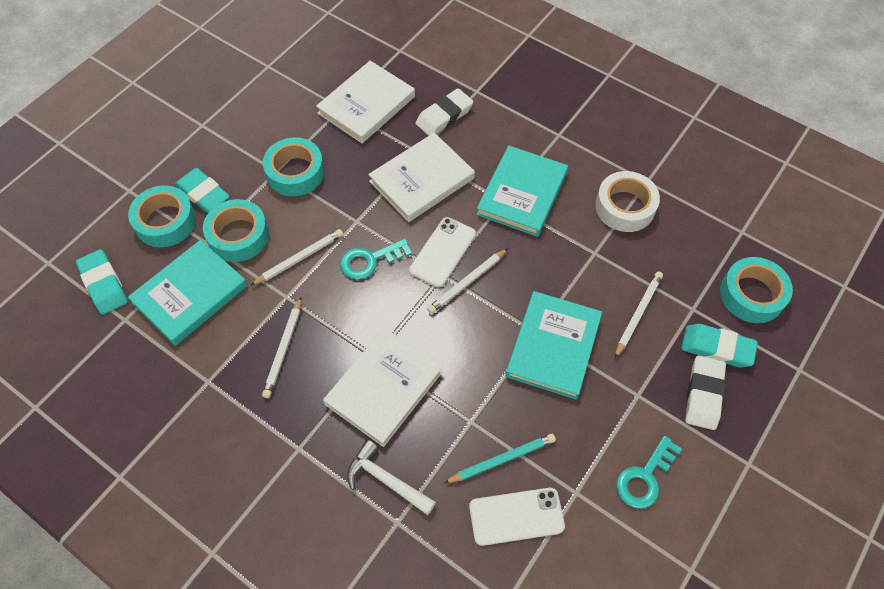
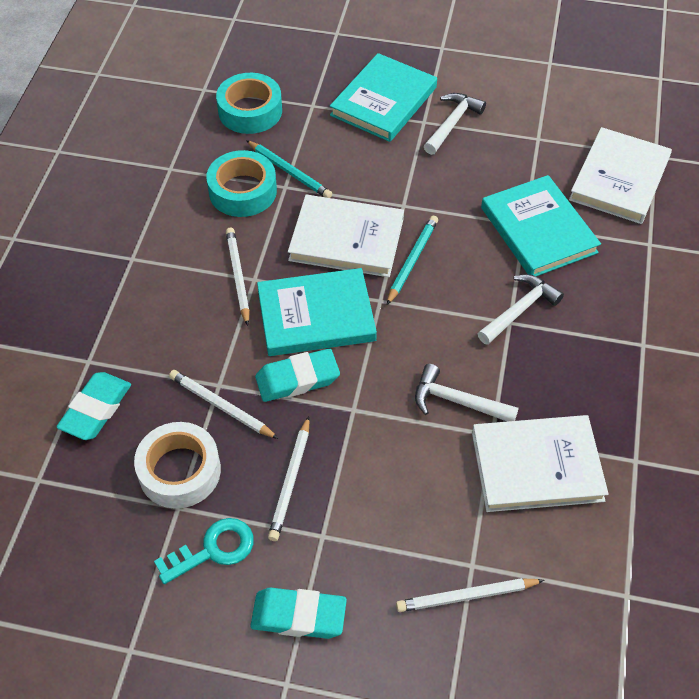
turquoise key: 2 -> 1
turquoise pencil: 1 -> 2
turquoise tape: 4 -> 2
white eraser: 2 -> 0
white hammer: 1 -> 3
white phone: 2 -> 0

